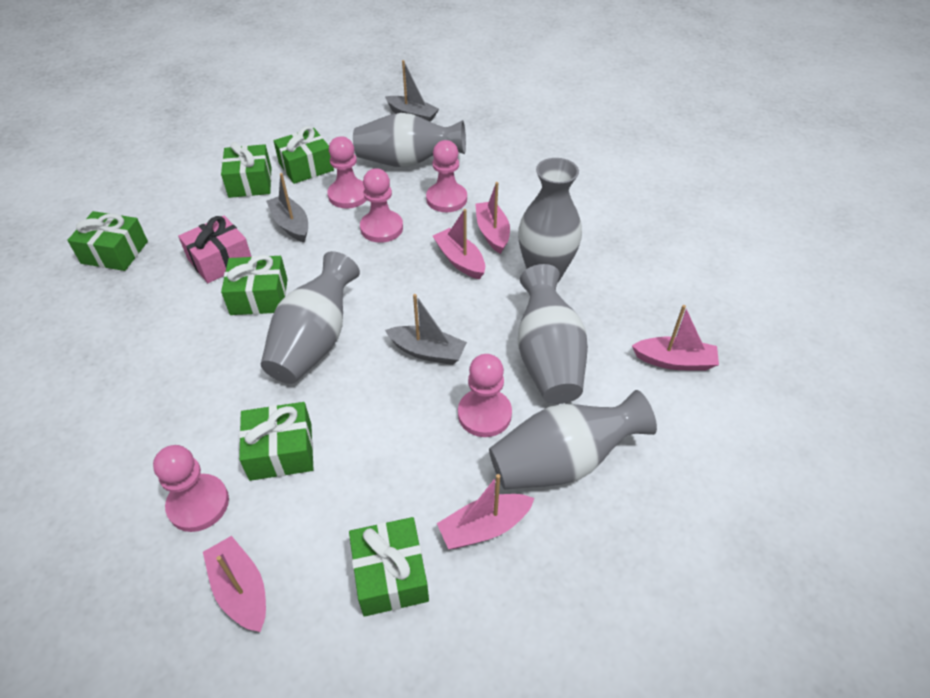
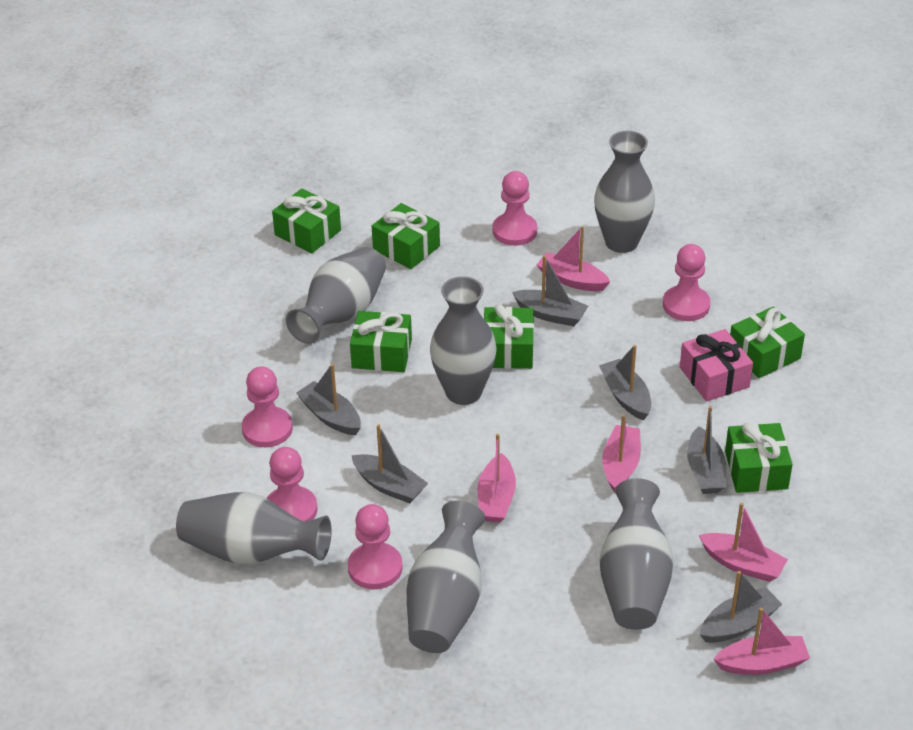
grey boat: 3 -> 6
grey vase: 5 -> 6

